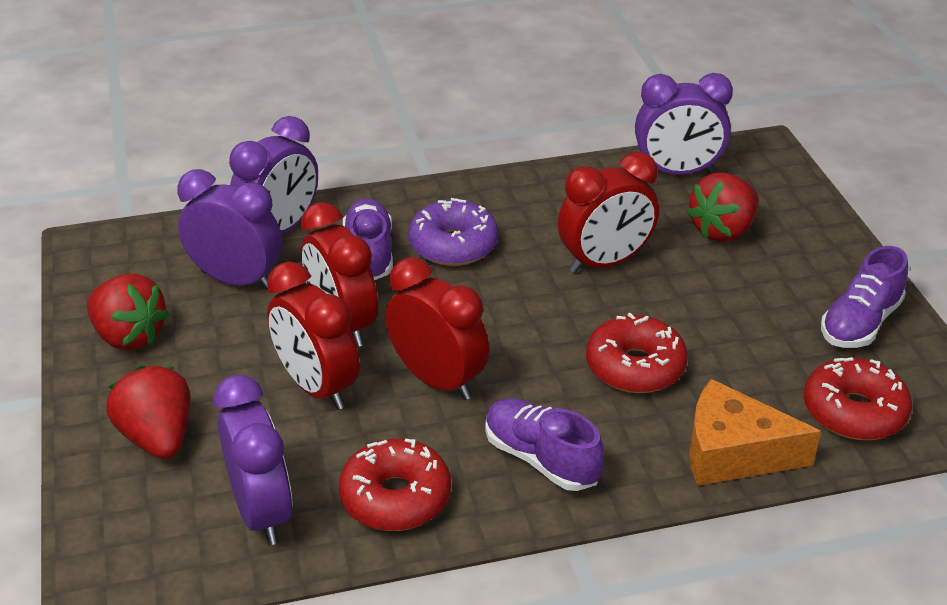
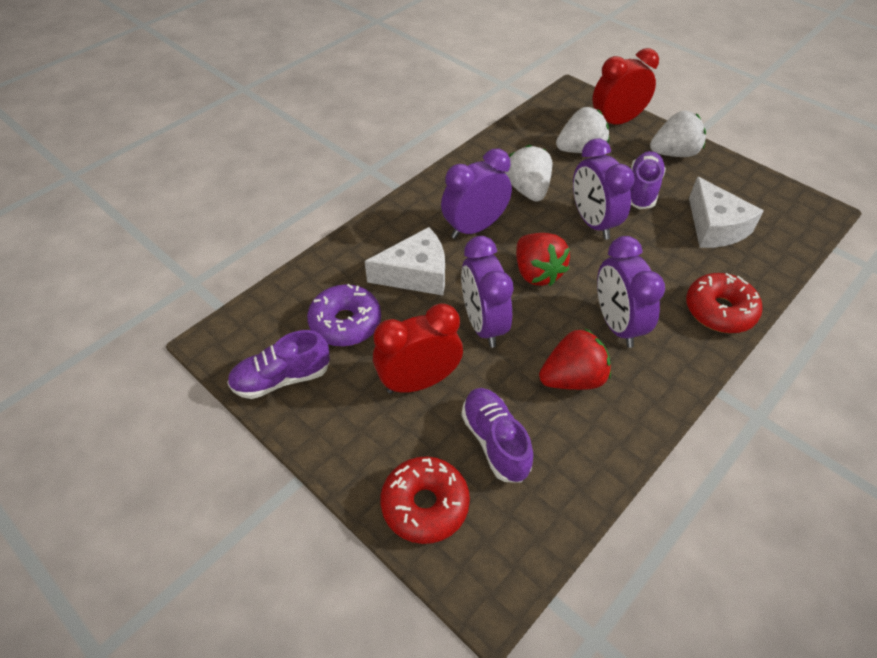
orange cheese: 1 -> 0
red clock: 4 -> 2
red donut: 3 -> 2
red strawberry: 3 -> 2
white cheese: 0 -> 2
white strawberry: 0 -> 3

